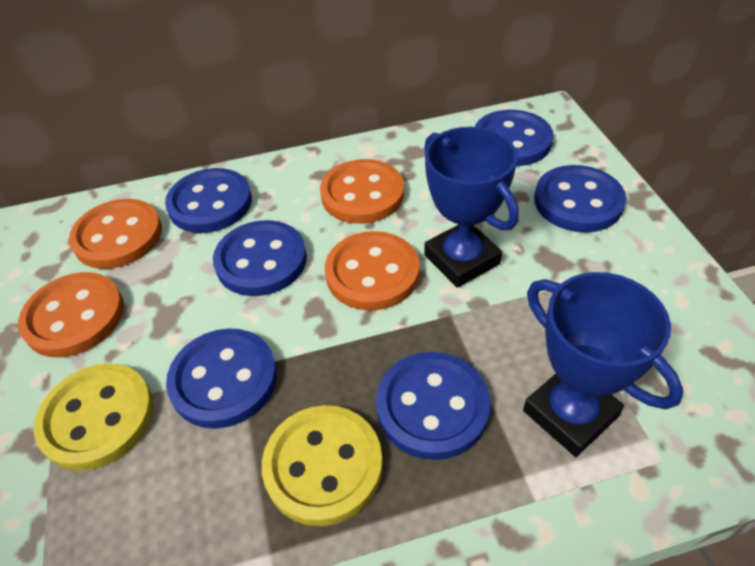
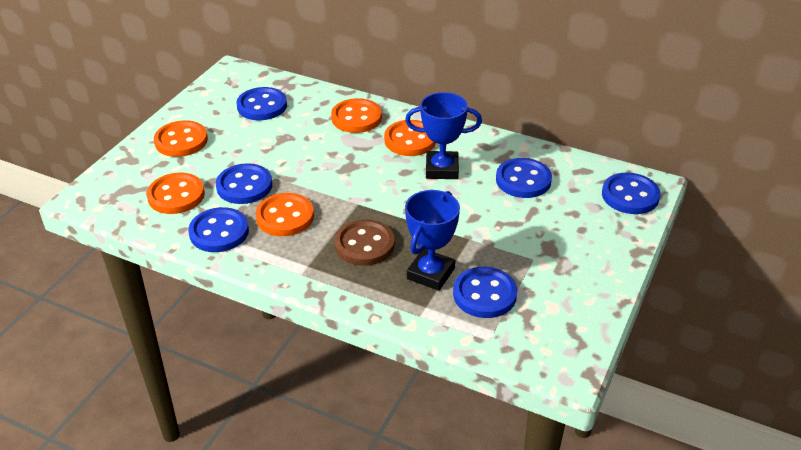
brown button: 0 -> 1
orange button: 4 -> 5
yellow button: 2 -> 0

